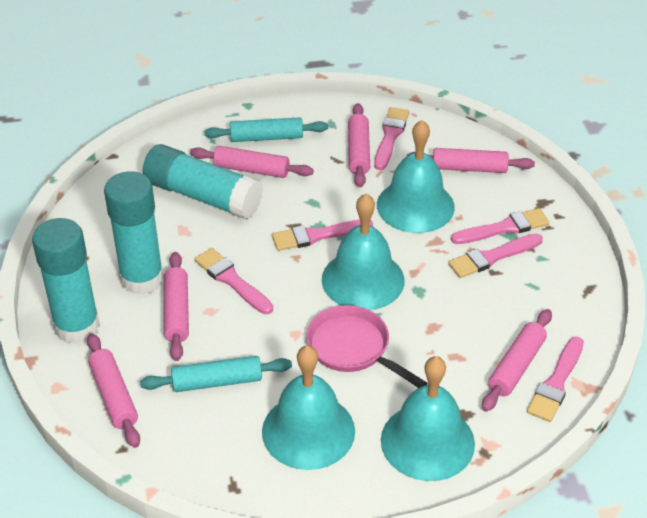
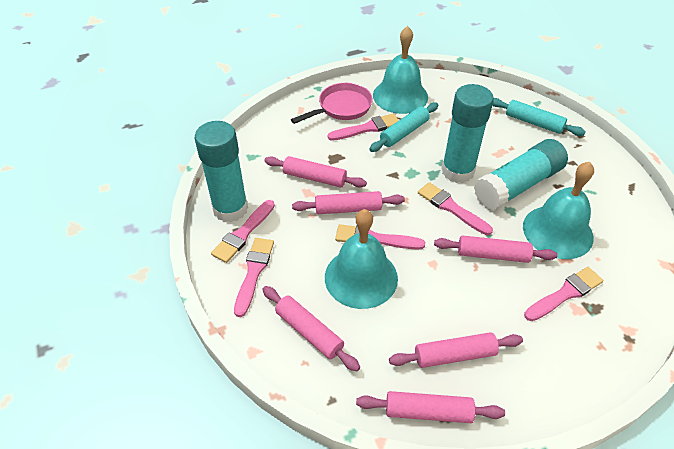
turquoise bell: 4 -> 3

